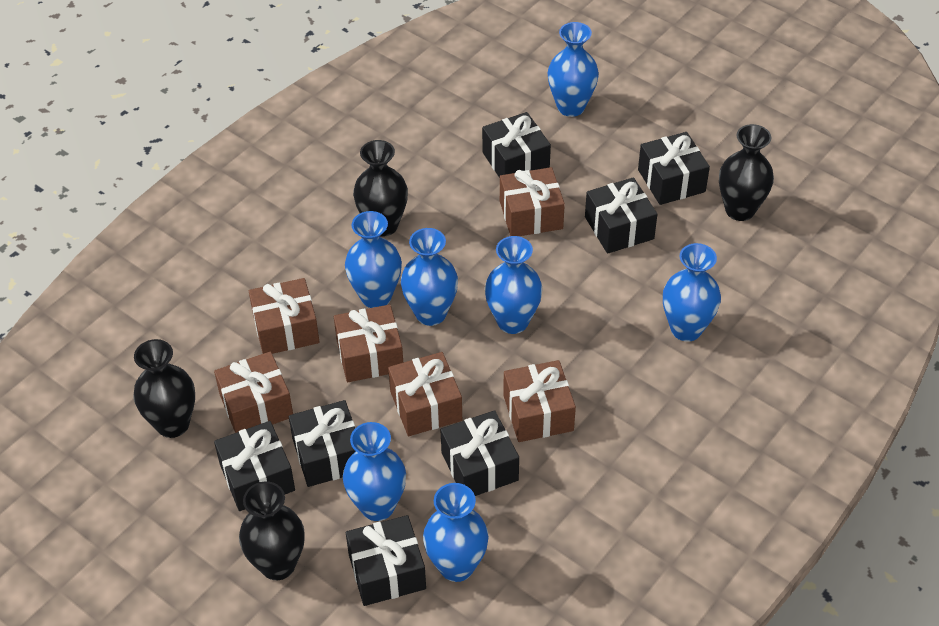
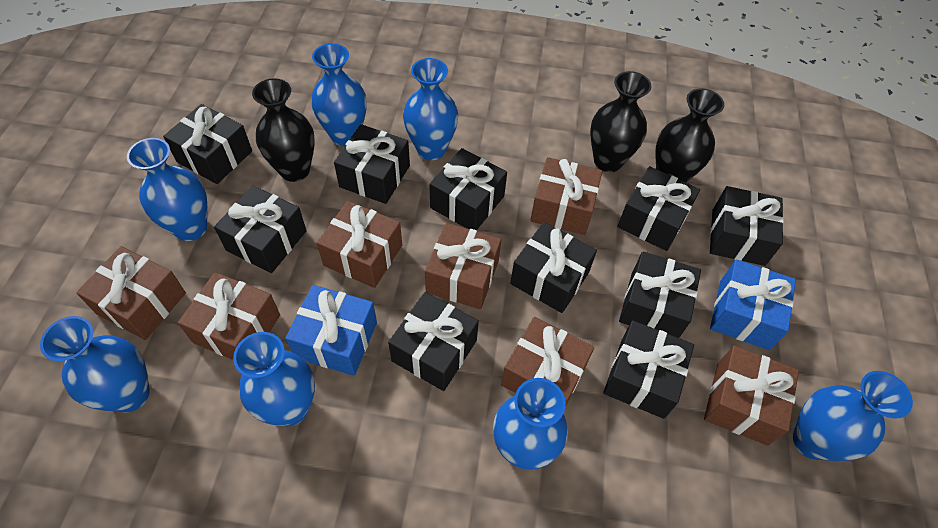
black gift: 7 -> 10
black vase: 4 -> 3
blue gift: 0 -> 2
brown gift: 6 -> 7

